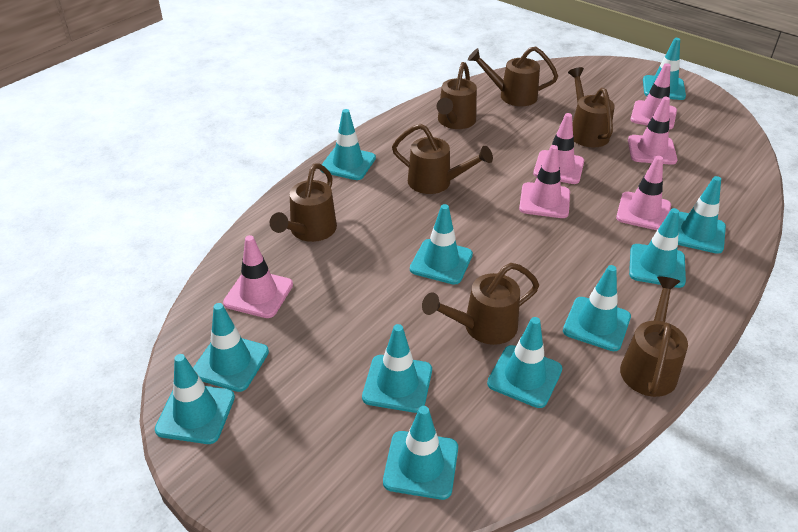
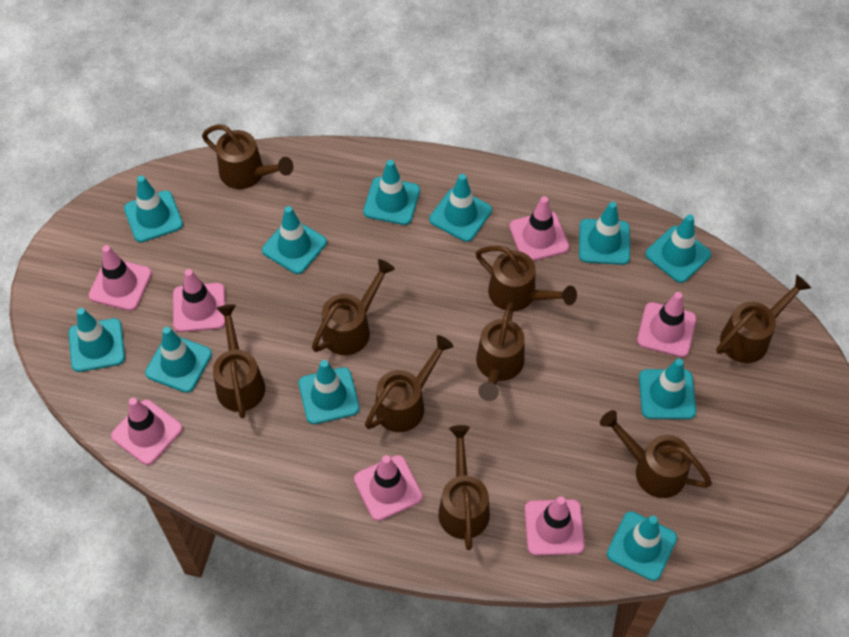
brown watering can: 7 -> 9
pink traffic cone: 6 -> 7

